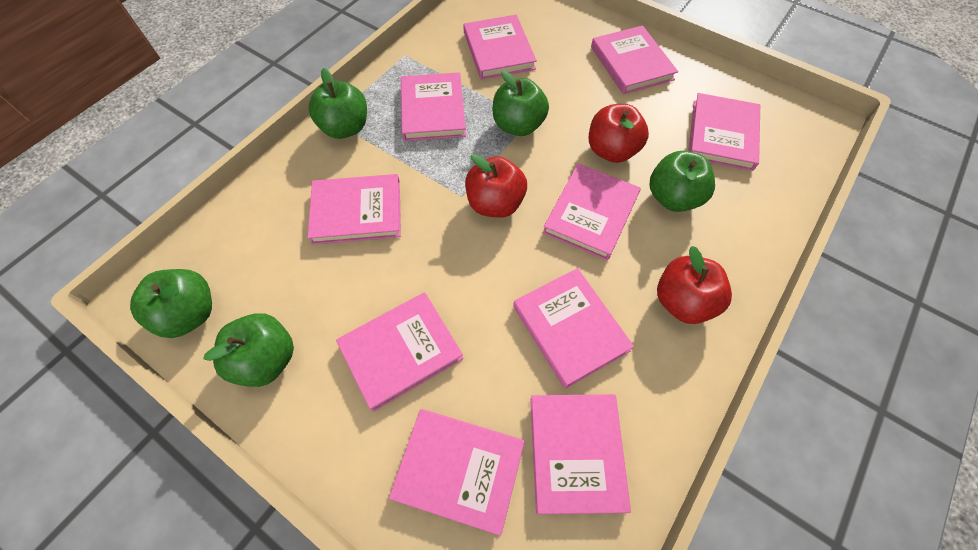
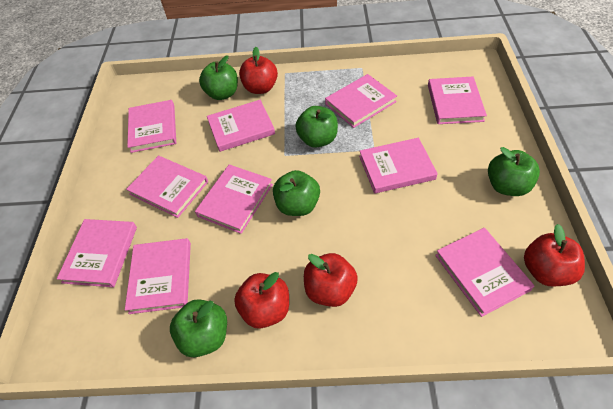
red apple: 3 -> 4

